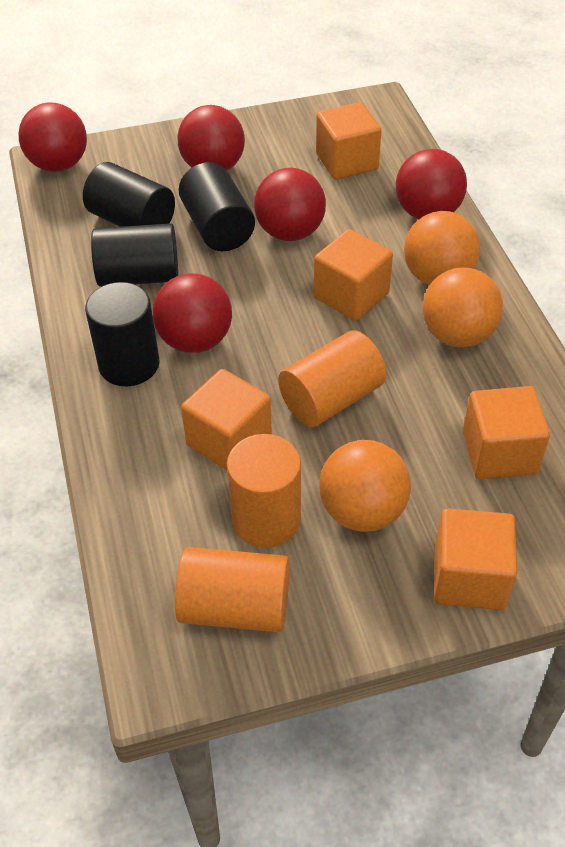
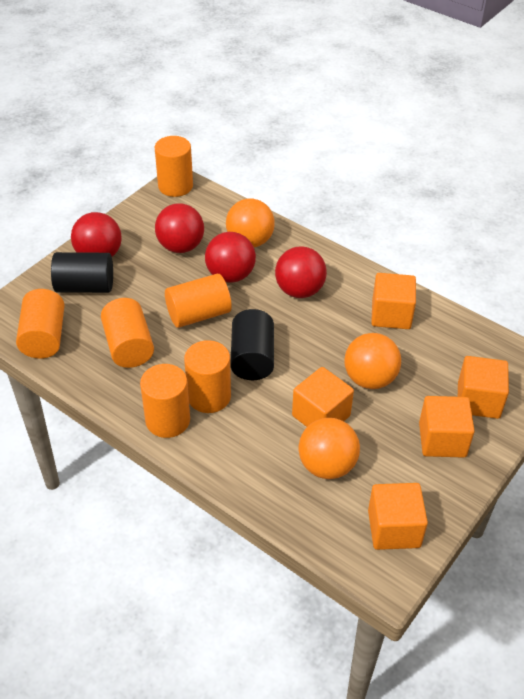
black cylinder: 4 -> 2
orange cylinder: 3 -> 6
red ball: 5 -> 4

